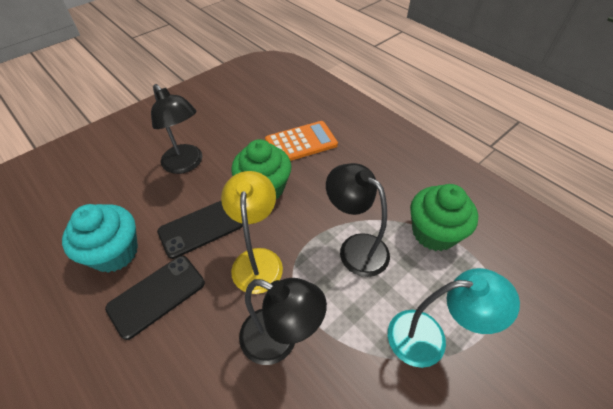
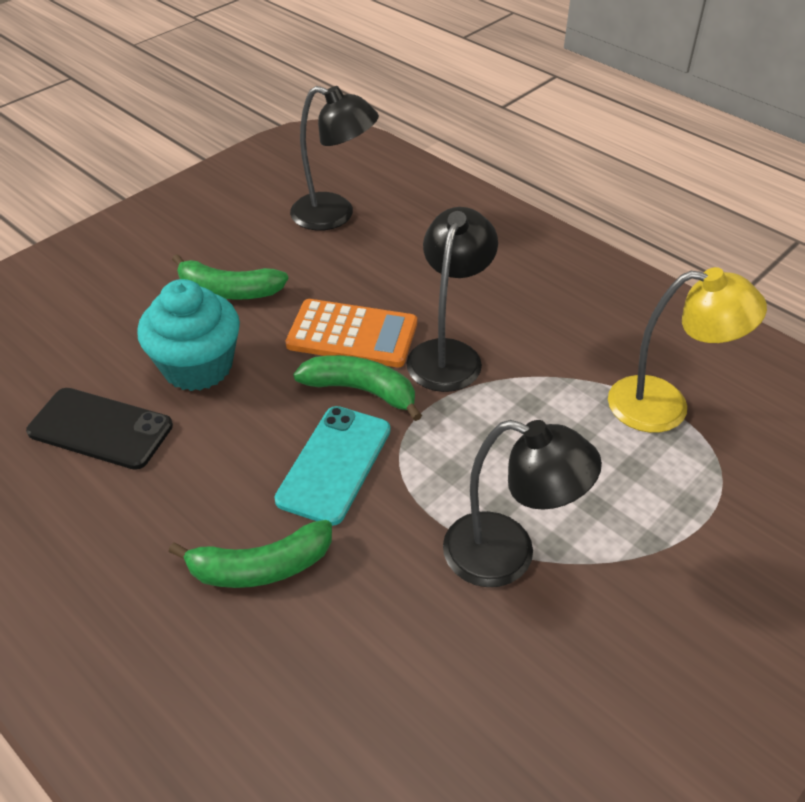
black phone: 2 -> 1
green banana: 0 -> 3
green cupcake: 2 -> 0
turquoise lamp: 1 -> 0
turquoise phone: 0 -> 1

